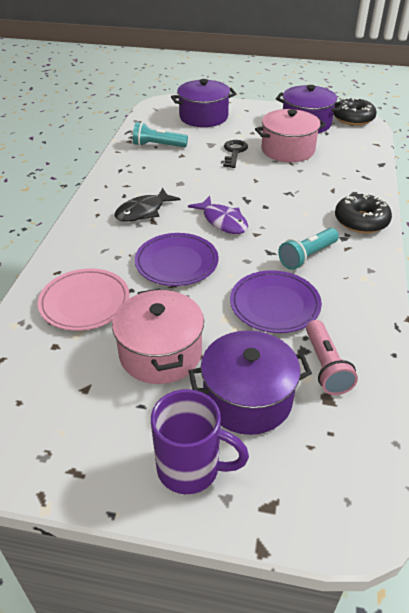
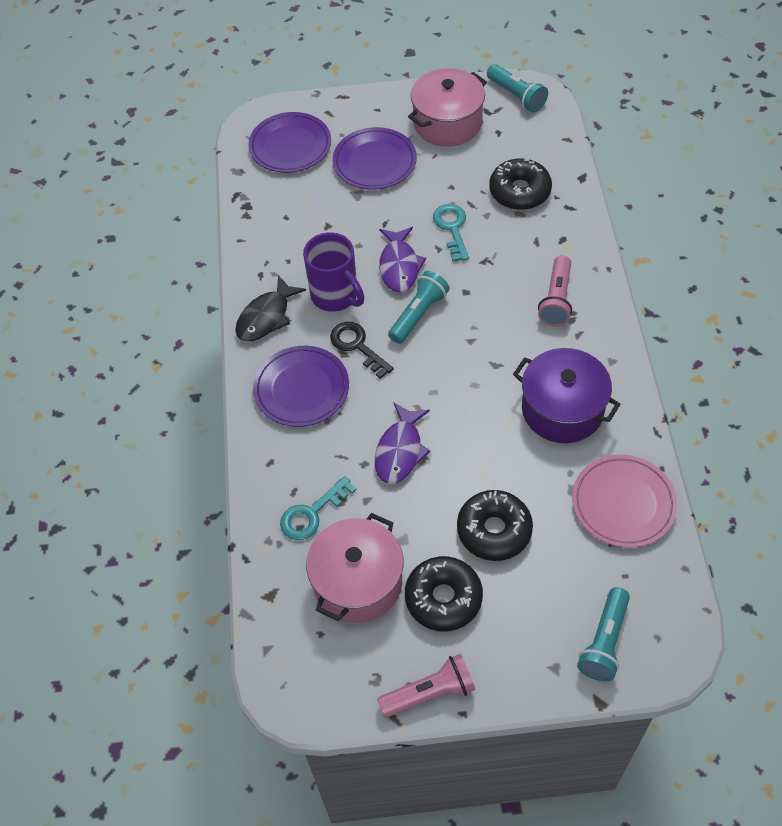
black donut: 2 -> 3
pink flashlight: 1 -> 2
purple fish: 1 -> 2
purple plate: 2 -> 3
purple pot: 3 -> 1
turquoise flashlight: 2 -> 3
turquoise key: 0 -> 2

